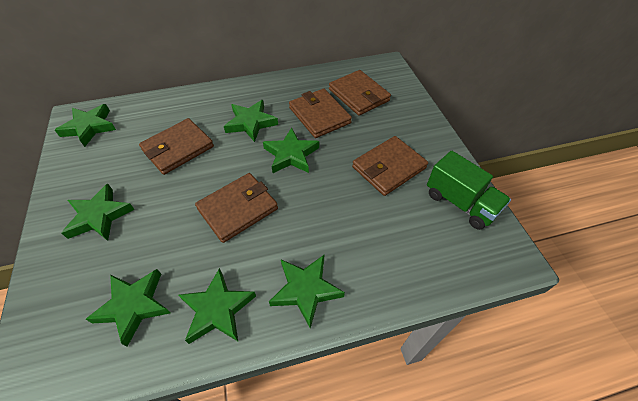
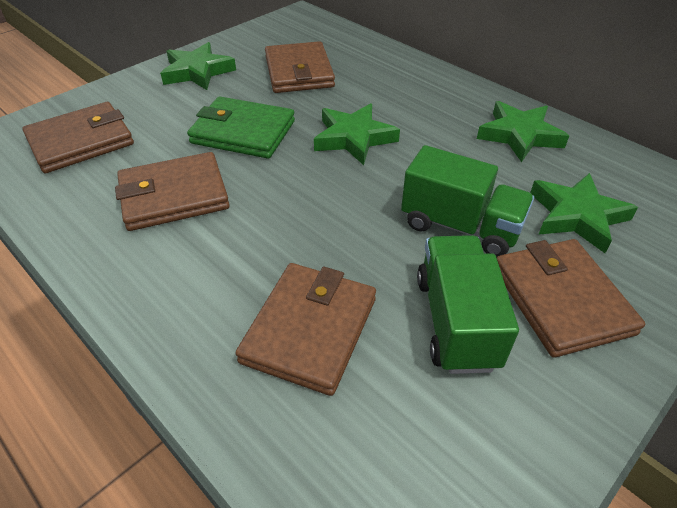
green star: 7 -> 4
green truck: 1 -> 2
green wallet: 0 -> 1

